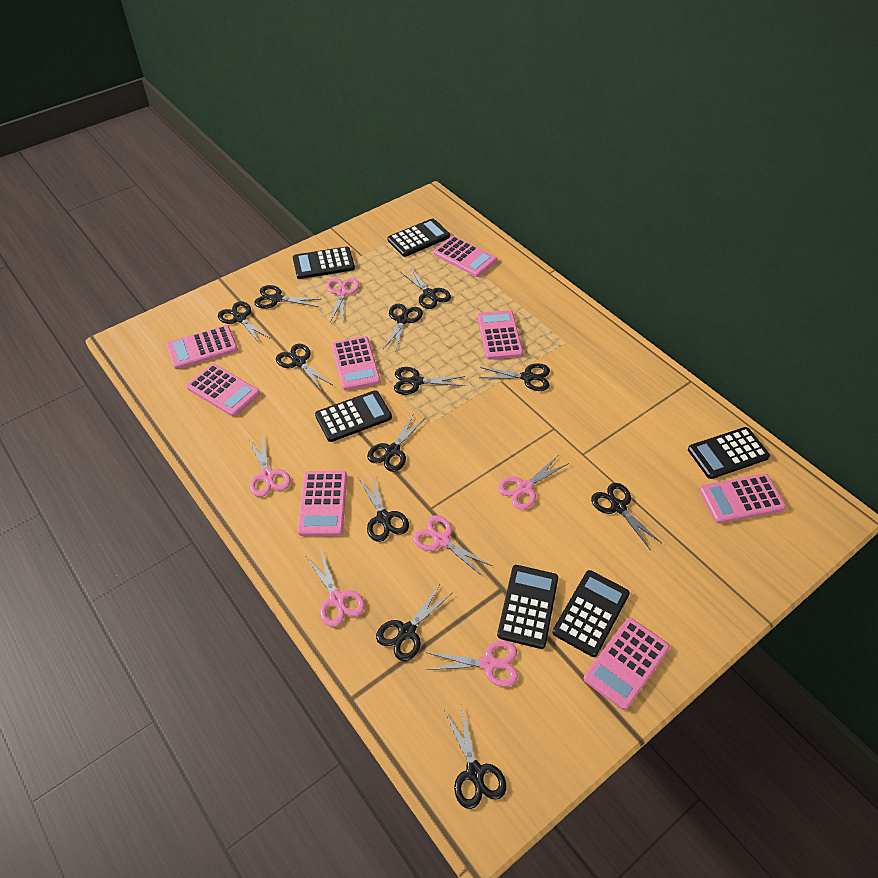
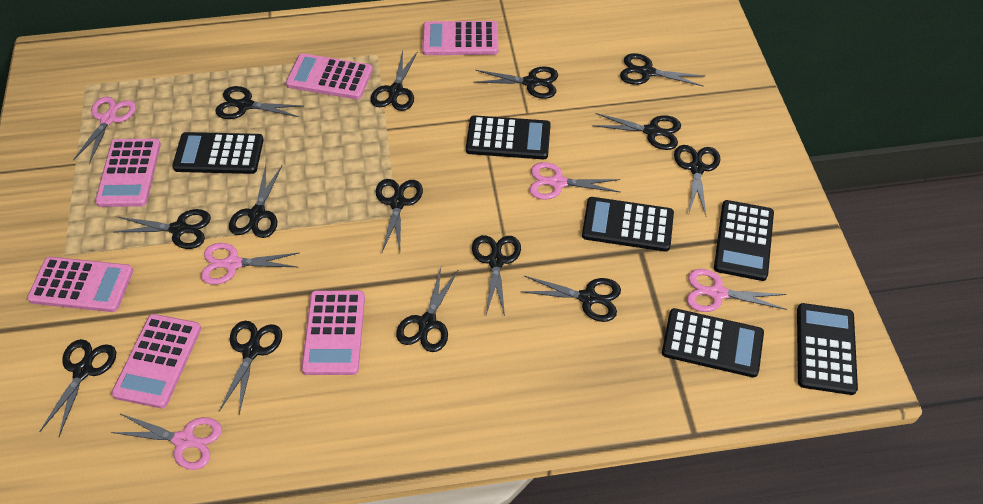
black scissors: 12 -> 14
pink calculator: 8 -> 6
pink scissors: 6 -> 5

